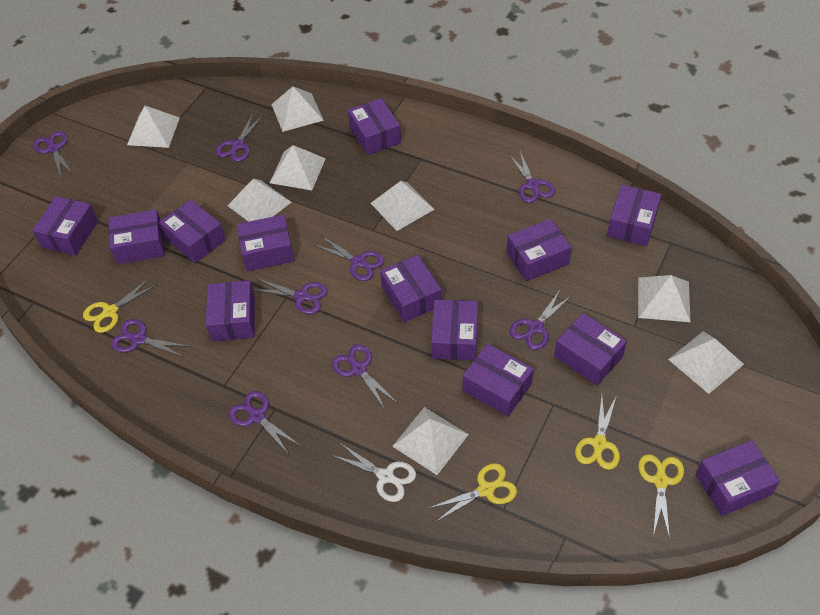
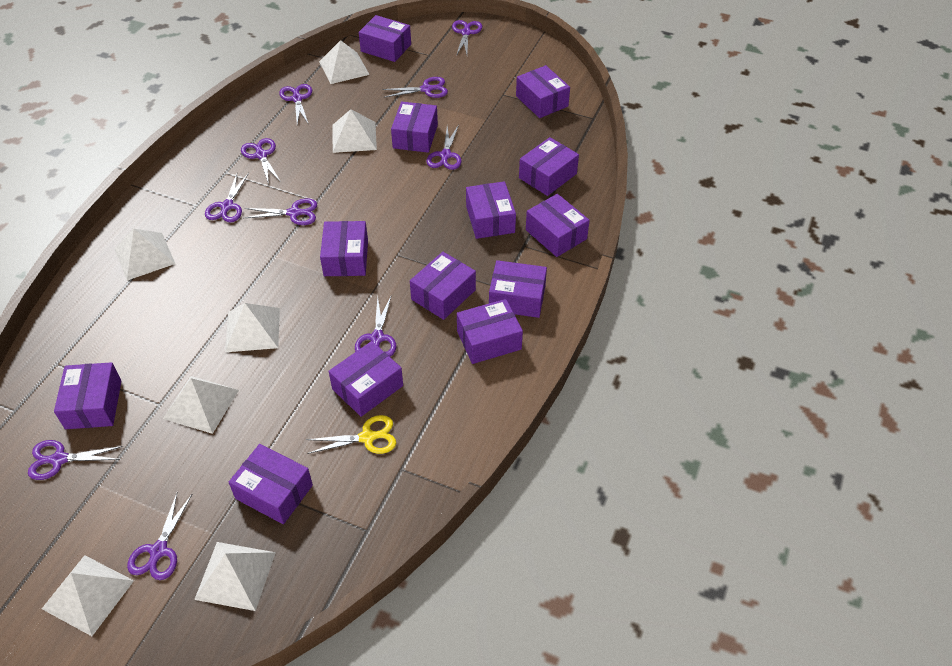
purple scissors: 9 -> 10
white pyramid: 8 -> 7
white scissors: 1 -> 0
yellow scissors: 4 -> 1

